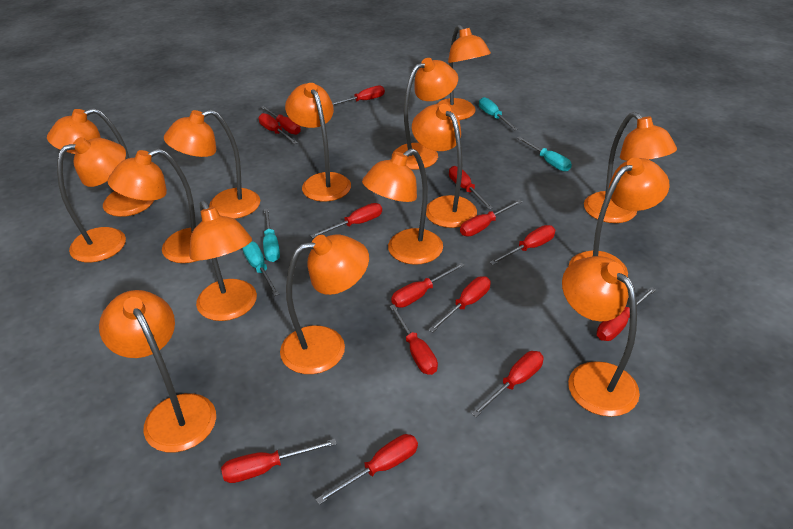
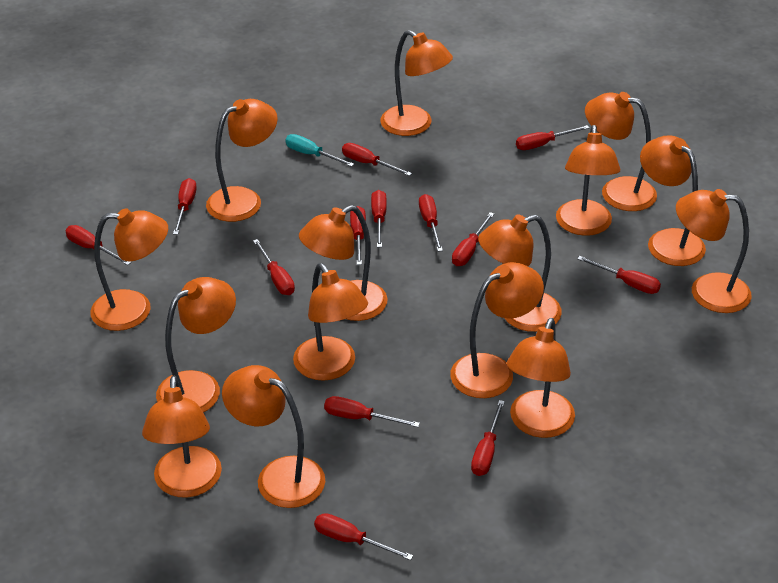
red screwdriver: 14 -> 13
turquoise screwdriver: 4 -> 1

